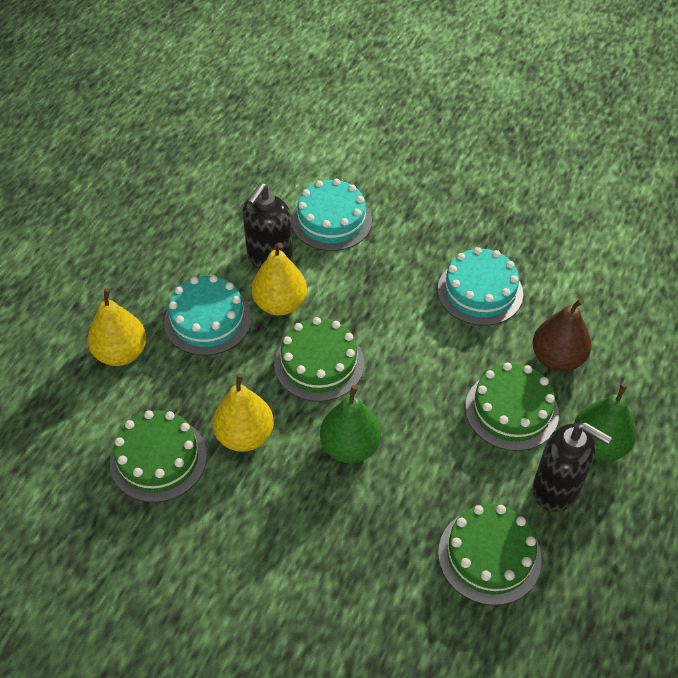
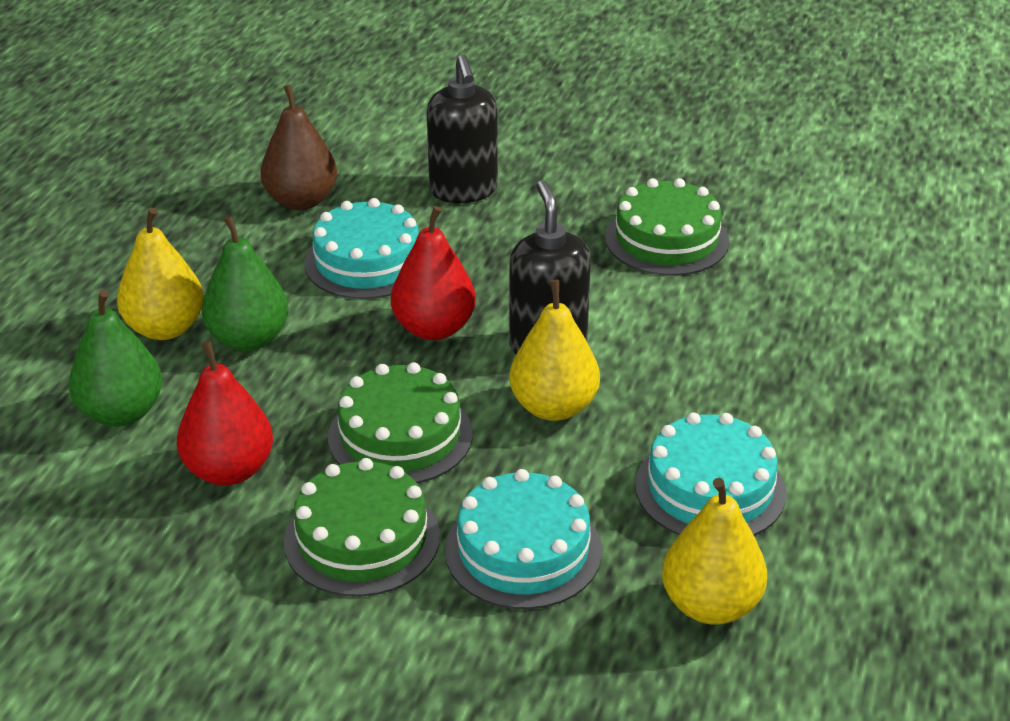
green cake: 4 -> 3
red pear: 0 -> 2

